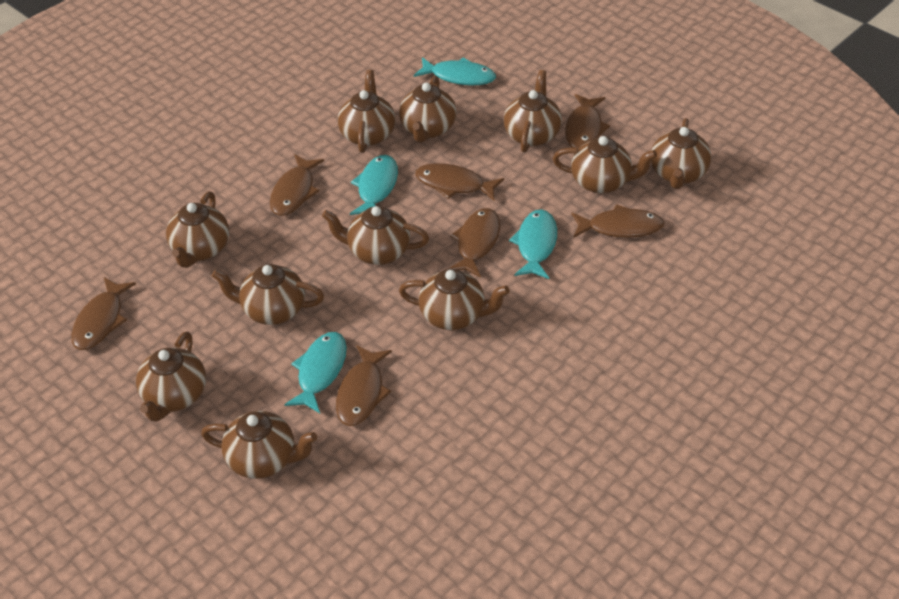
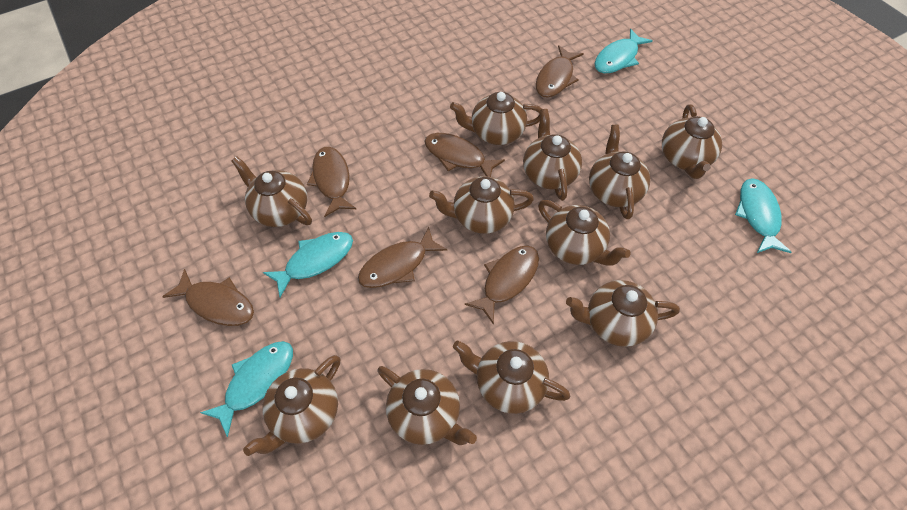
brown fish: 7 -> 6

